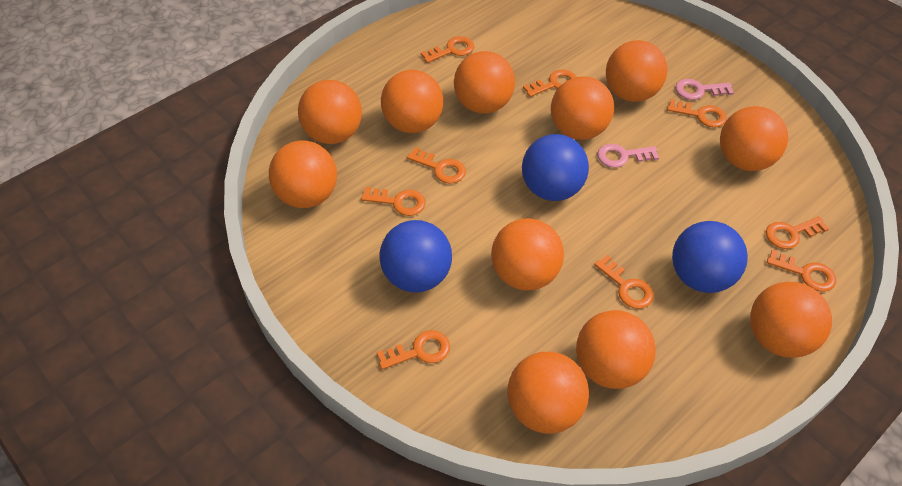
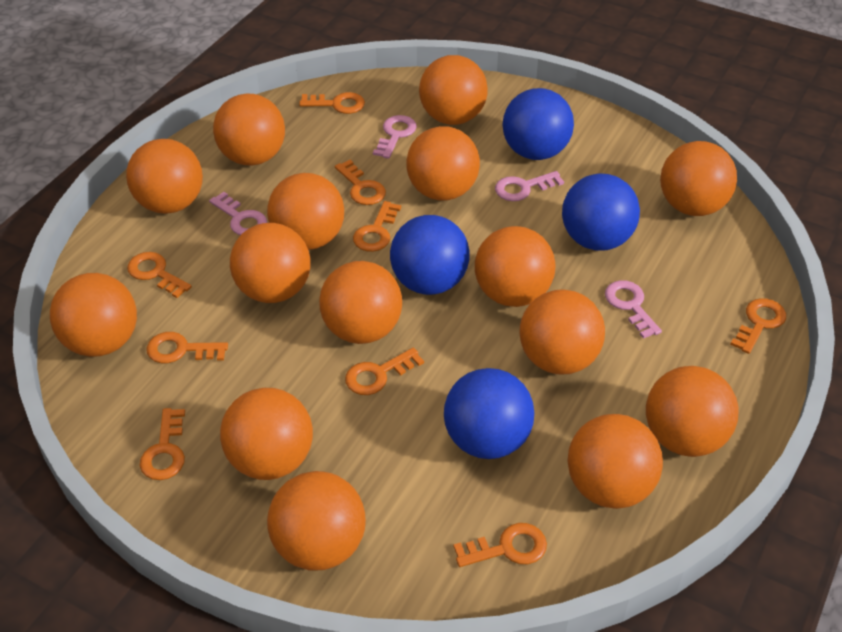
blue ball: 3 -> 4
orange ball: 11 -> 15
pink key: 2 -> 4

